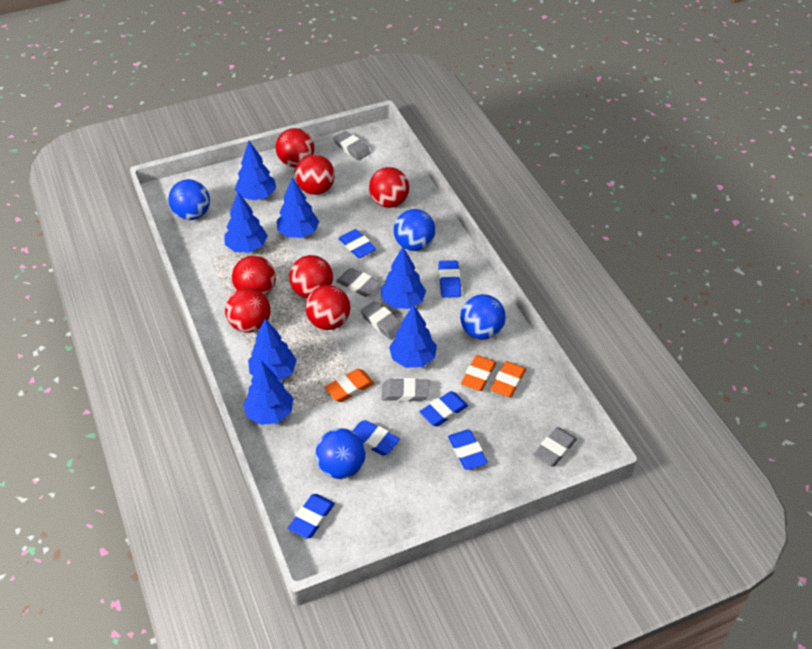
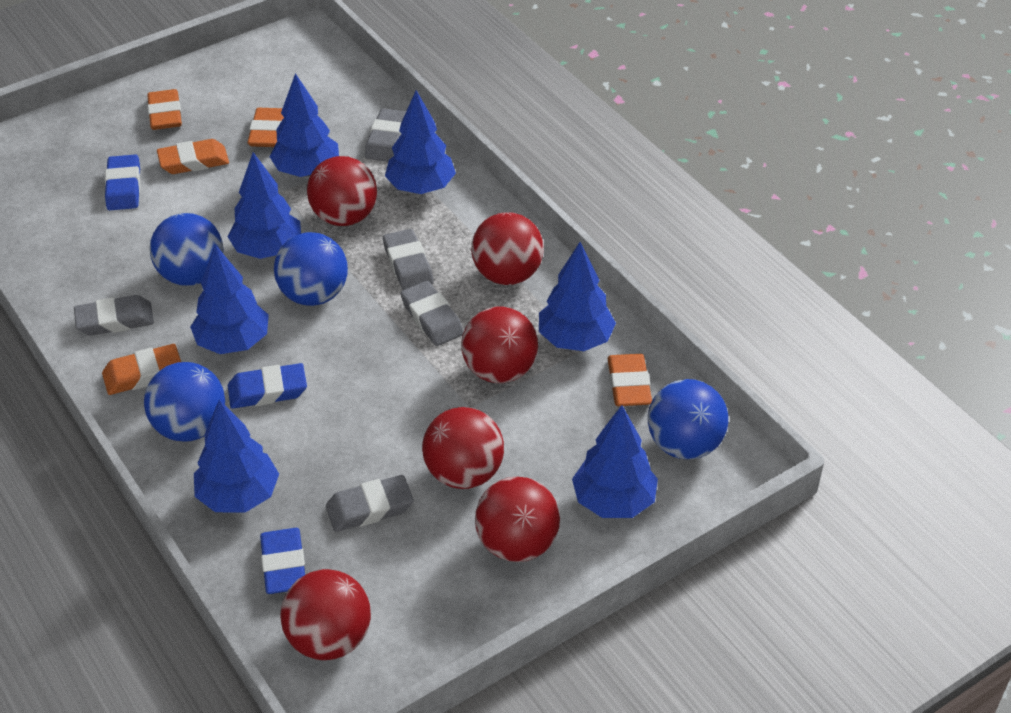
blue eraser: 6 -> 3
orange eraser: 3 -> 5
red ball: 7 -> 6

